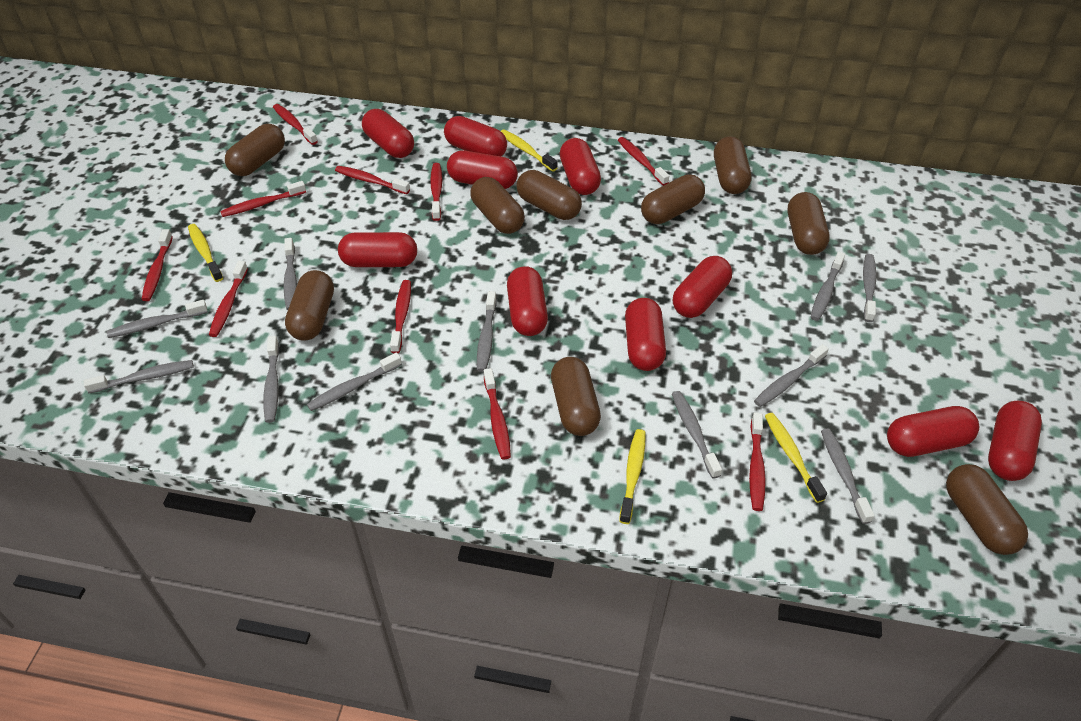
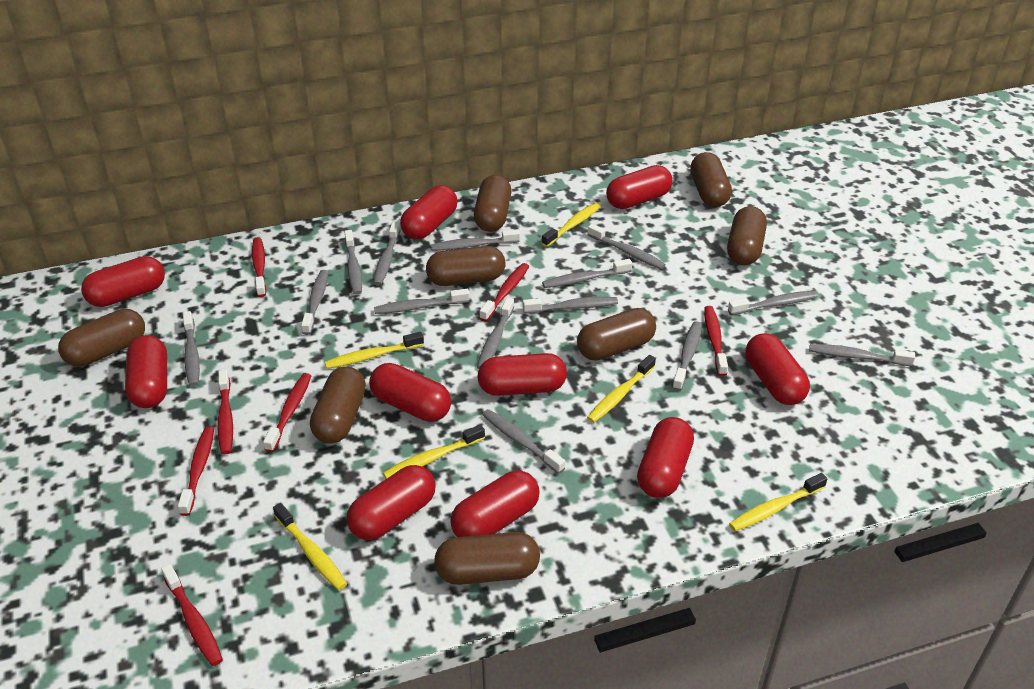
brown capsule: 9 -> 8
grey toothbrush: 11 -> 14
red toothbrush: 10 -> 7
yellow toothbrush: 4 -> 6

